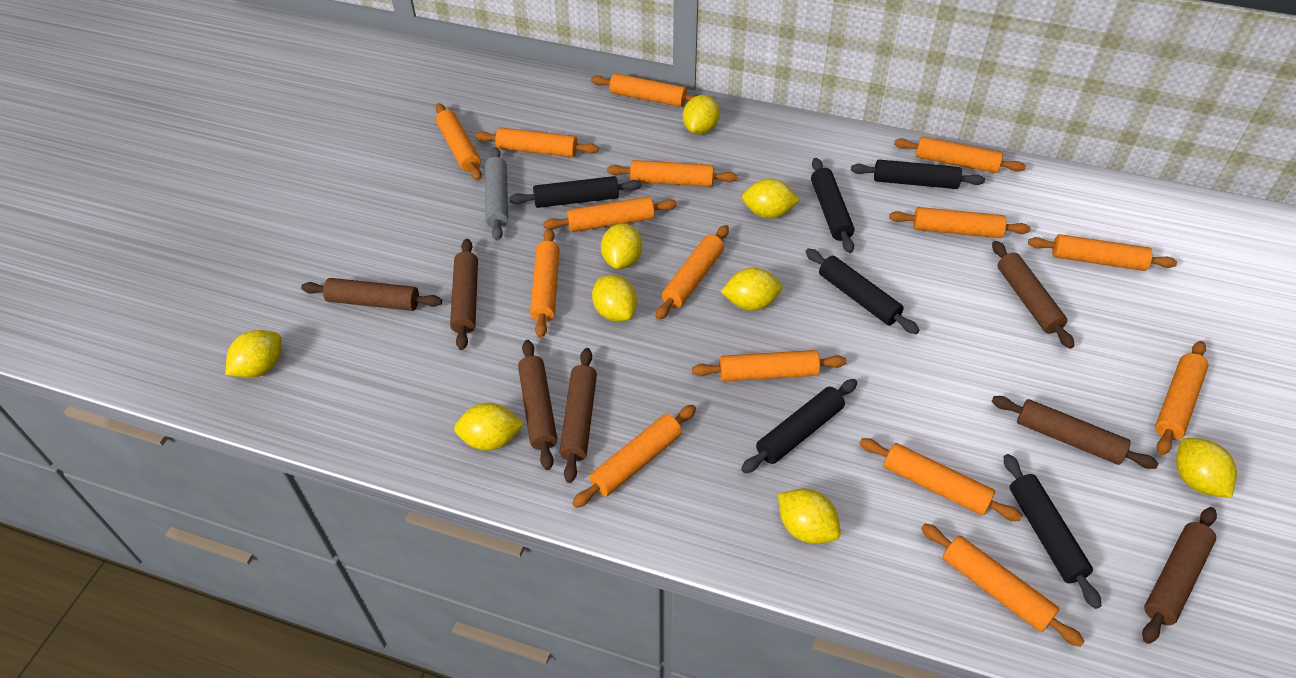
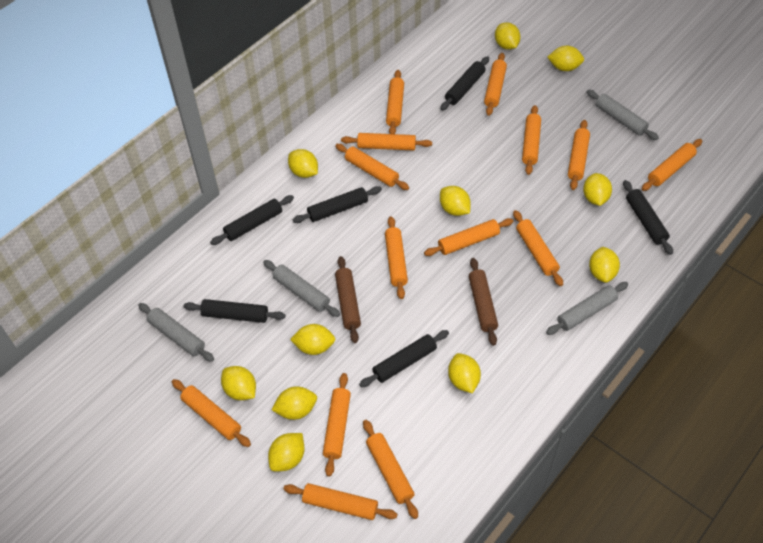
brown rolling pin: 7 -> 2
grey rolling pin: 1 -> 4
orange rolling pin: 15 -> 14
yellow lemon: 9 -> 11

